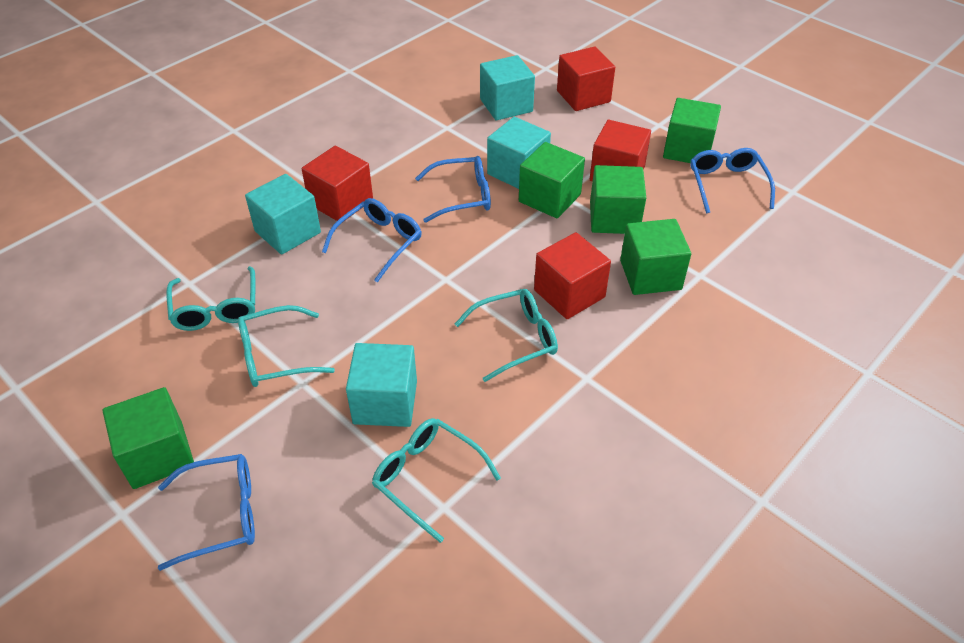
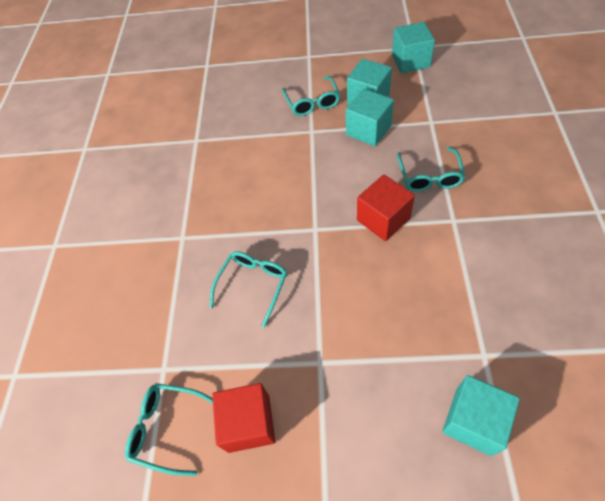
blue glasses: 4 -> 0
green cube: 5 -> 0
red cube: 4 -> 2

